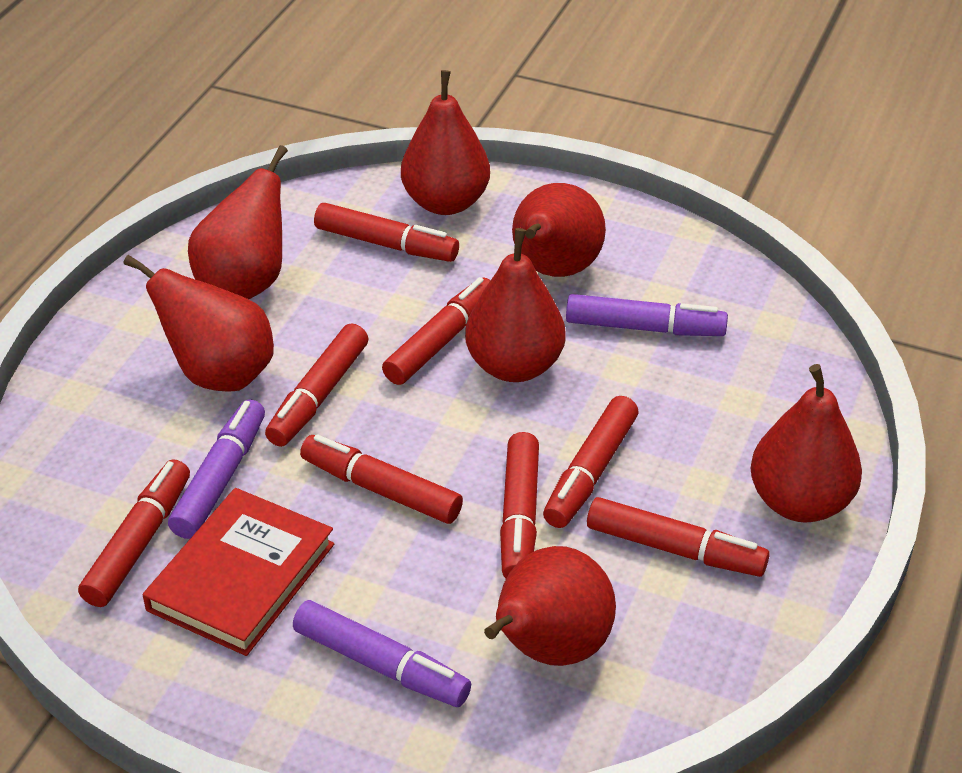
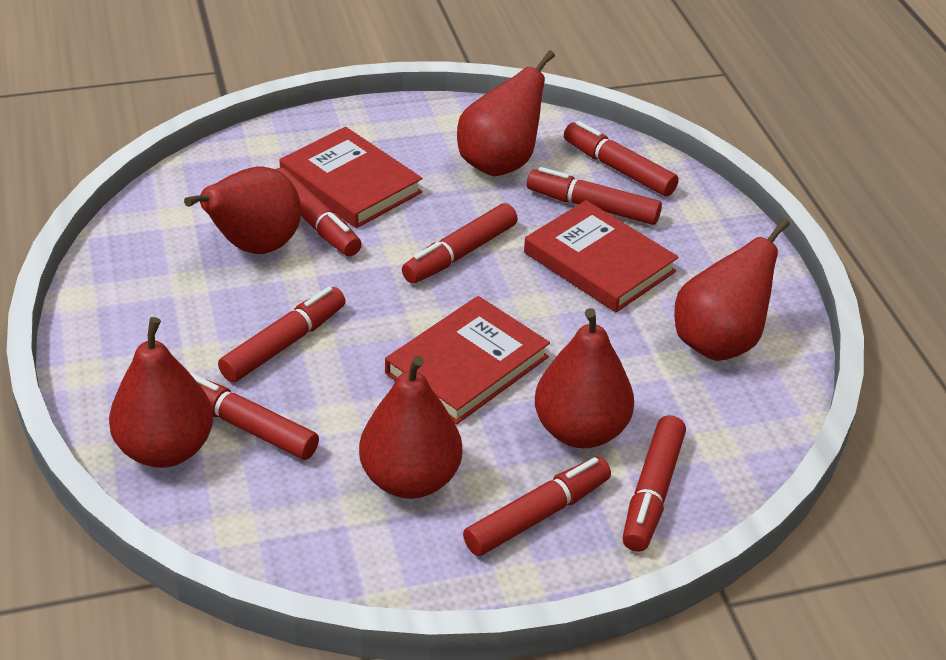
purple marker: 3 -> 0
red book: 1 -> 3
red pear: 7 -> 6

